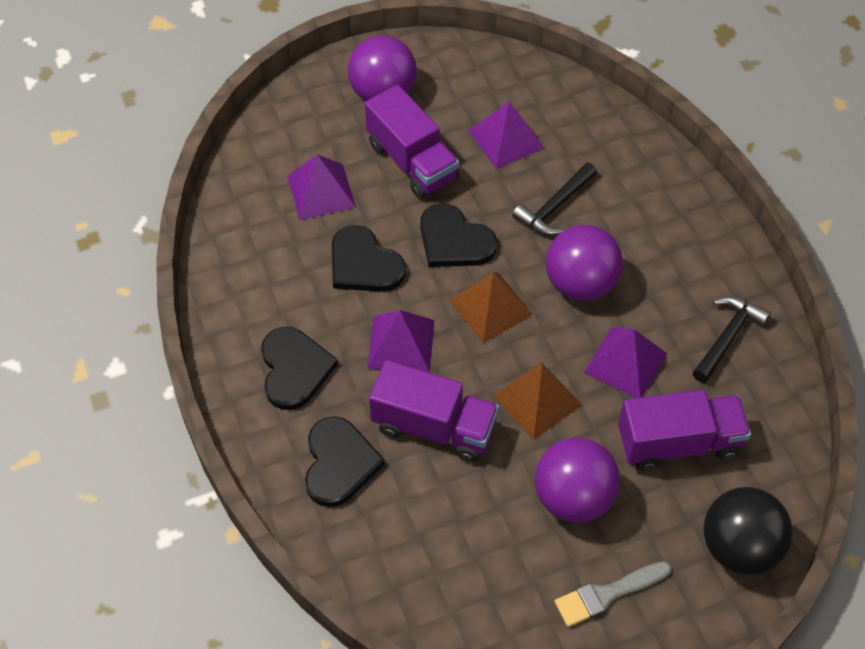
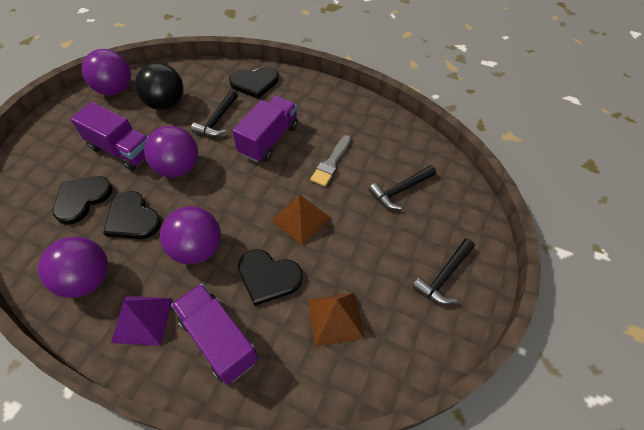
black hammer: 2 -> 3
purple ball: 3 -> 4
purple pyramid: 4 -> 1

